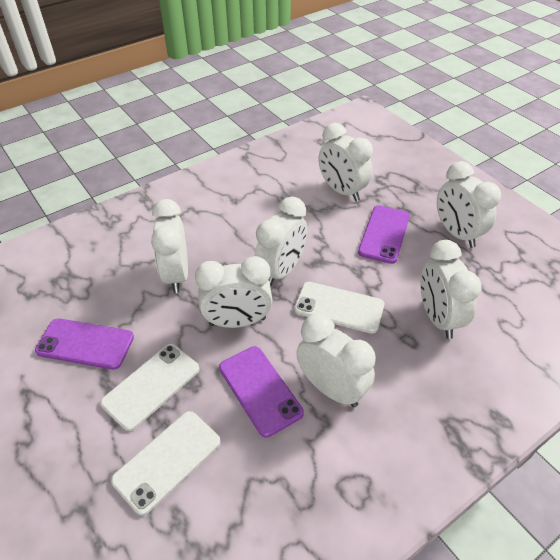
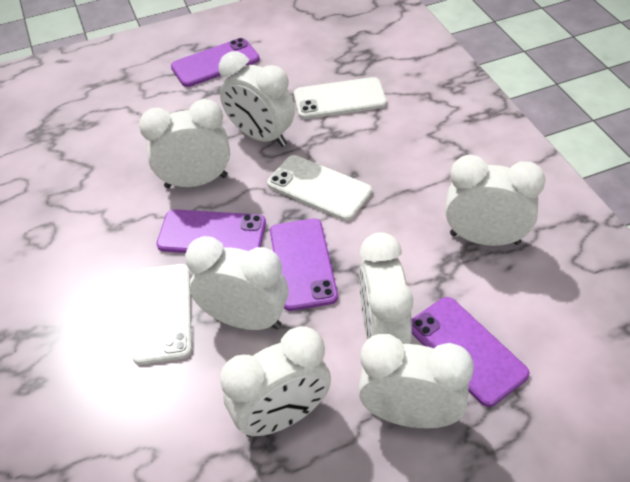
purple phone: 3 -> 4

